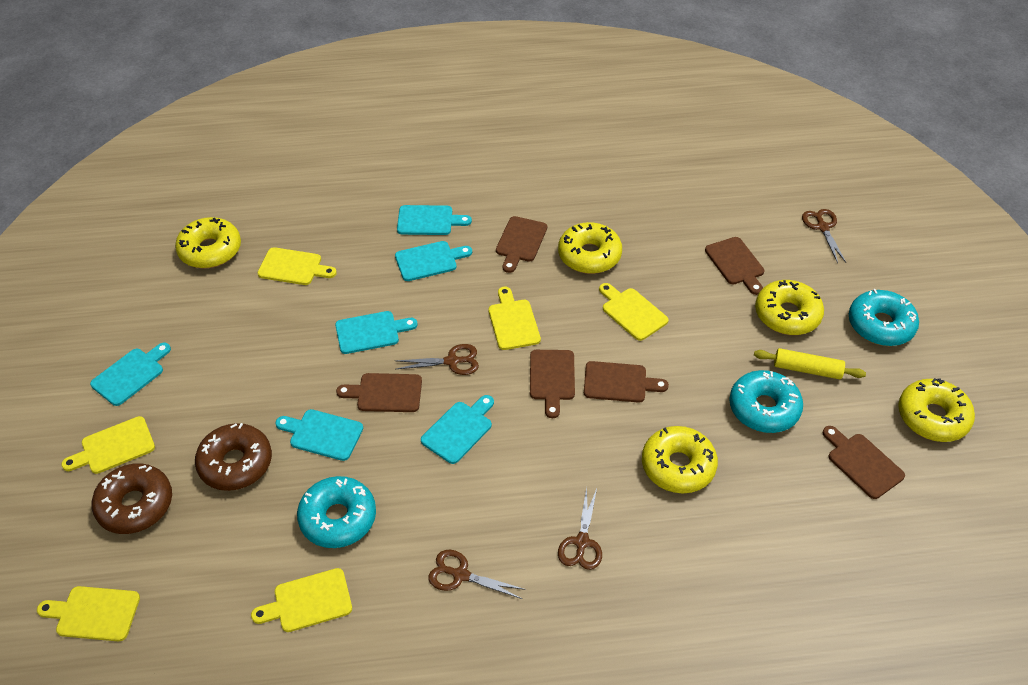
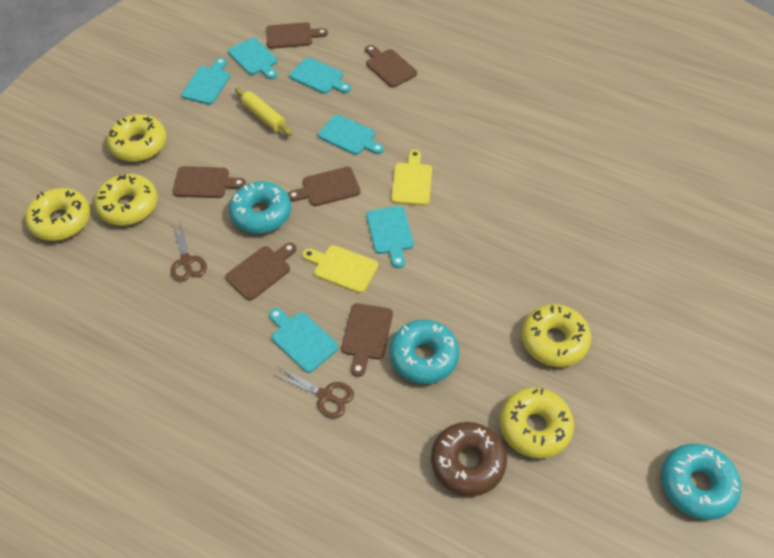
brown donut: 2 -> 1
brown scissors: 4 -> 2
yellow cutting board: 6 -> 2

